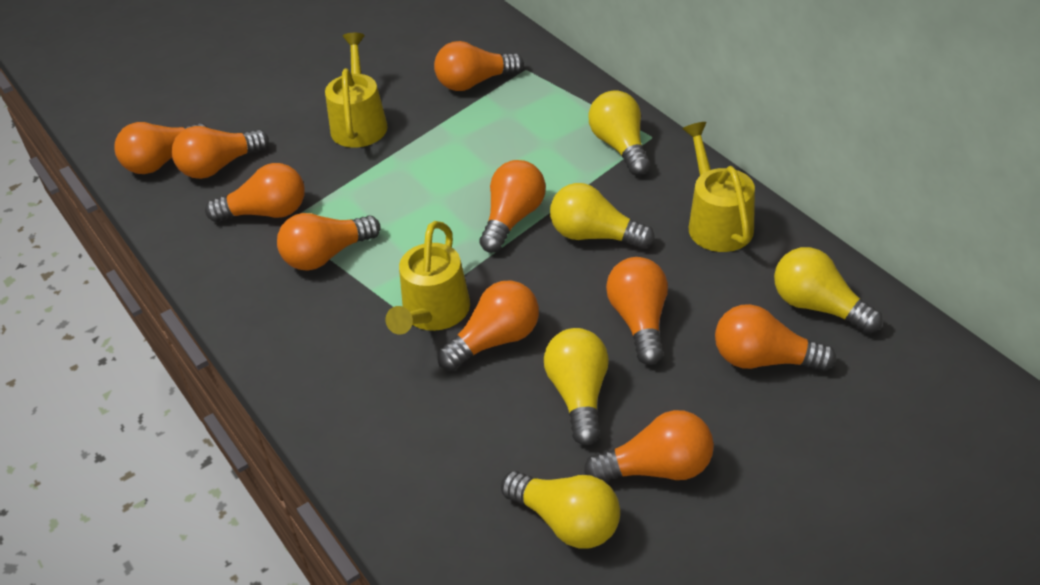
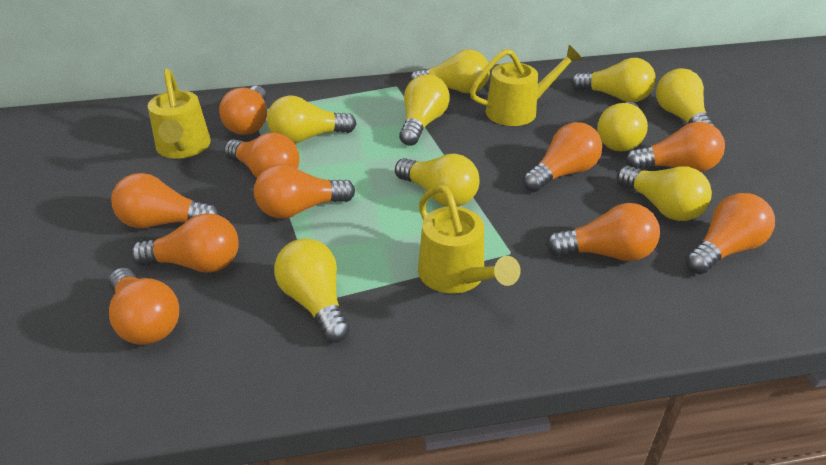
yellow light bulb: 5 -> 9

